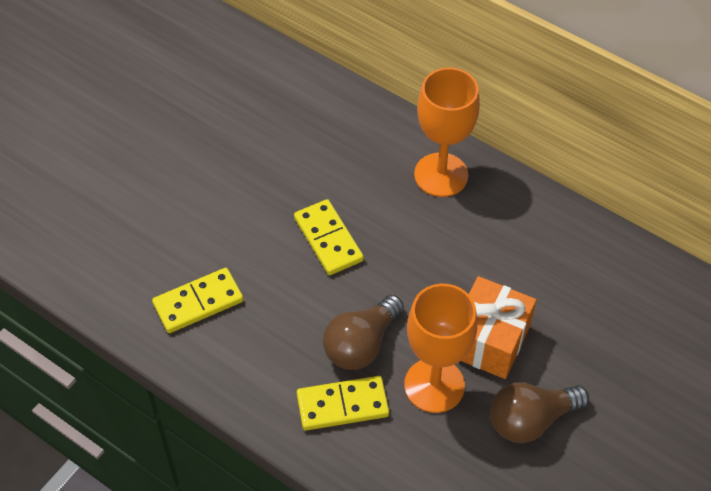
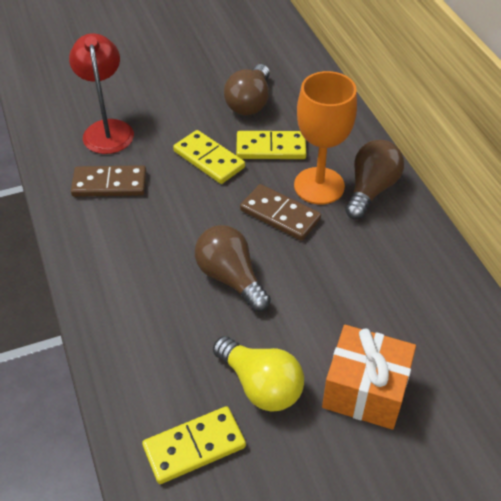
brown domino: 0 -> 2
brown light bulb: 2 -> 3
orange goblet: 2 -> 1
red lamp: 0 -> 1
yellow light bulb: 0 -> 1

